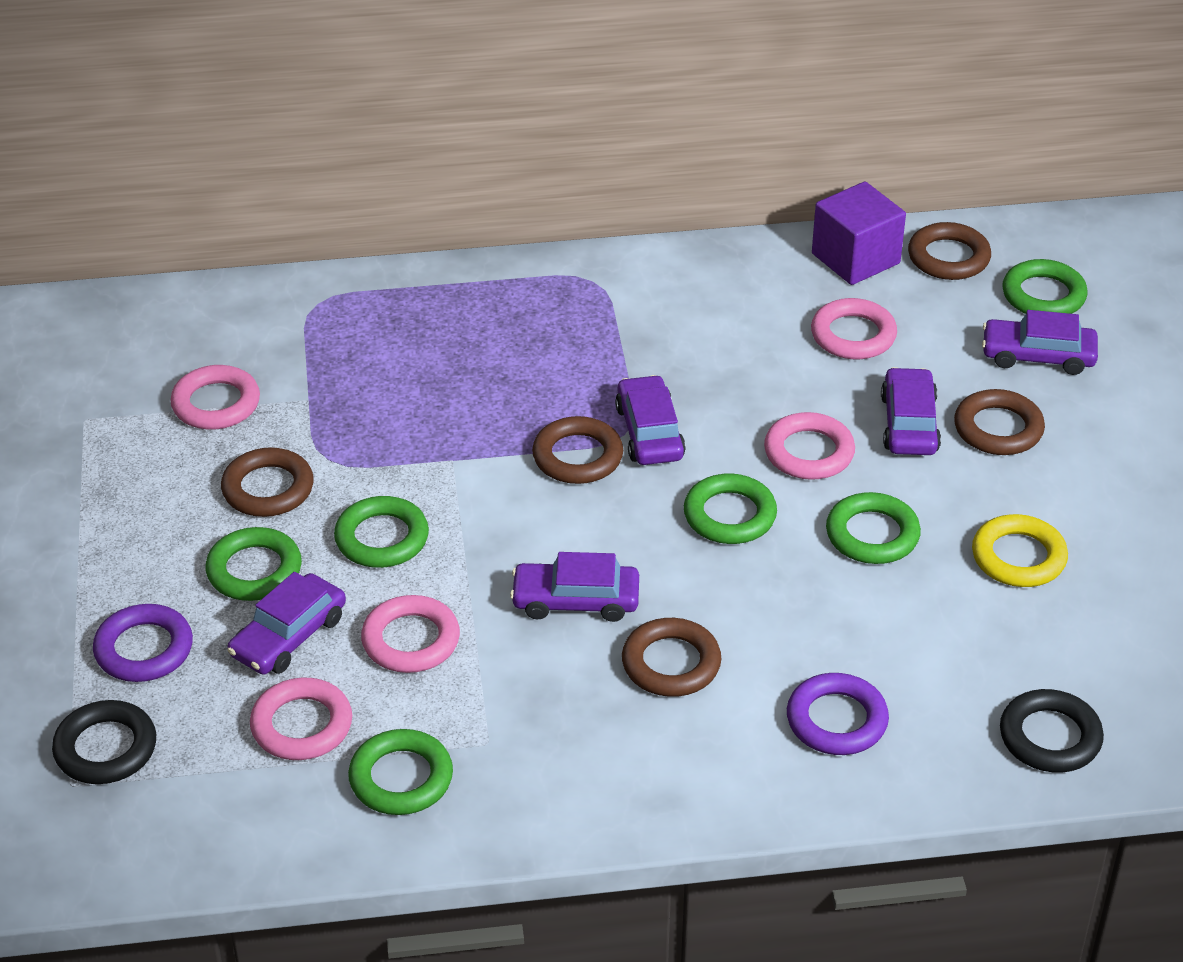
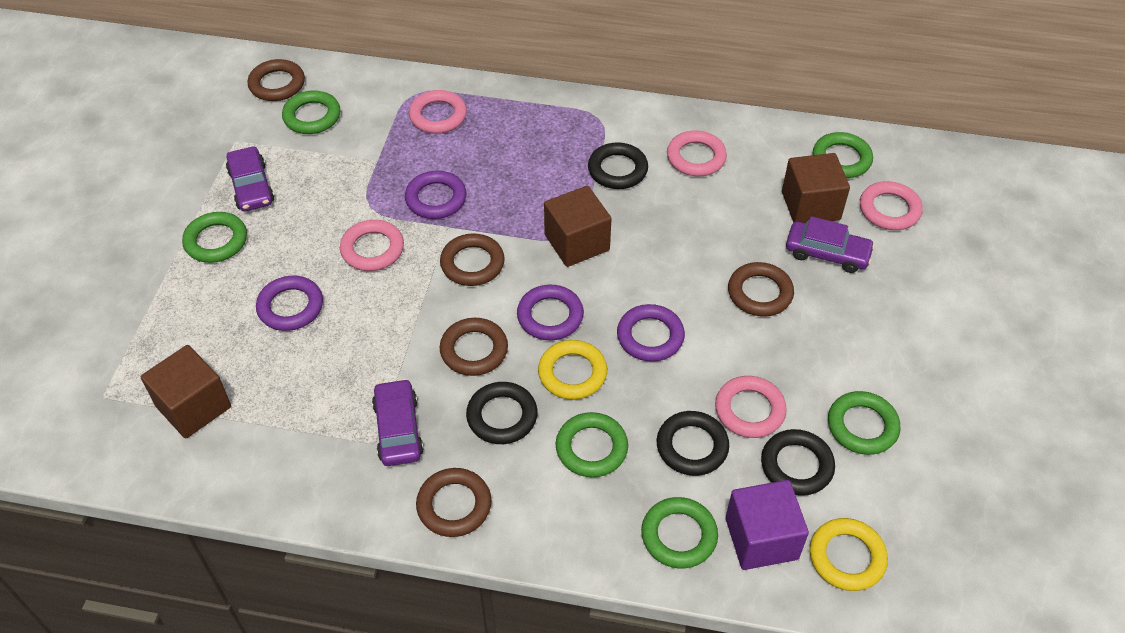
black ring: 2 -> 4
brown cube: 0 -> 3
purple car: 5 -> 3
purple ring: 2 -> 4
yellow ring: 1 -> 2

